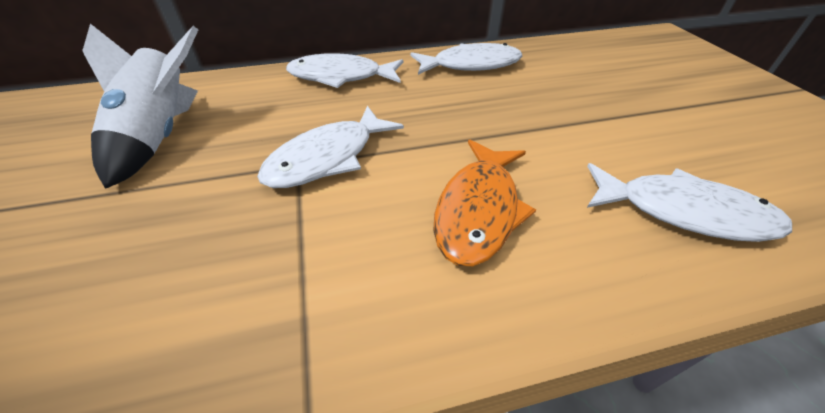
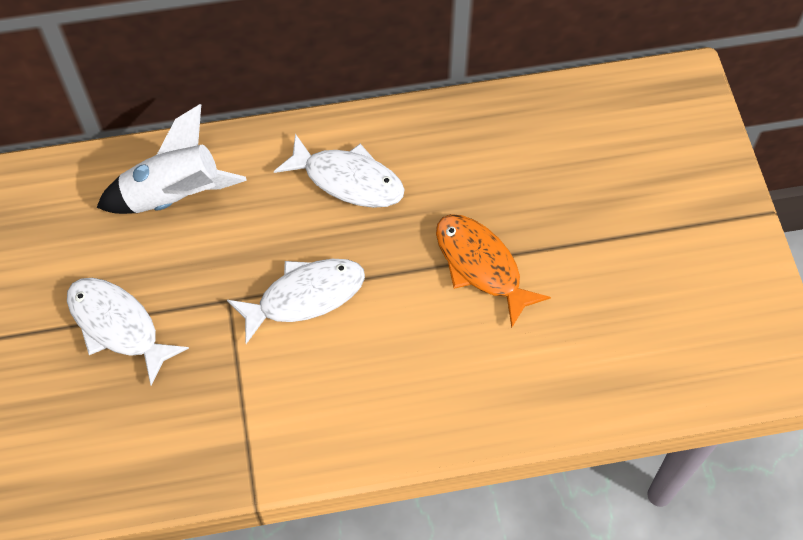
white fish: 4 -> 3

